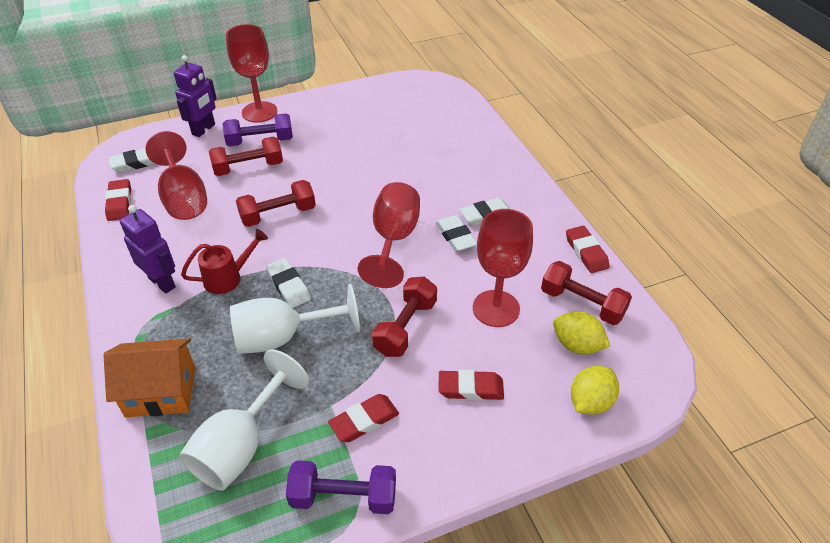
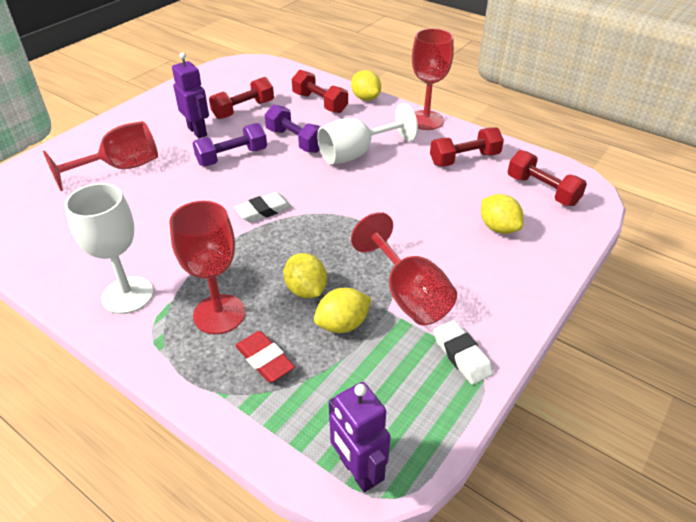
orange house: 1 -> 0
red eraser: 4 -> 1
red watering can: 1 -> 0
white eraser: 4 -> 2
yellow lemon: 2 -> 4

